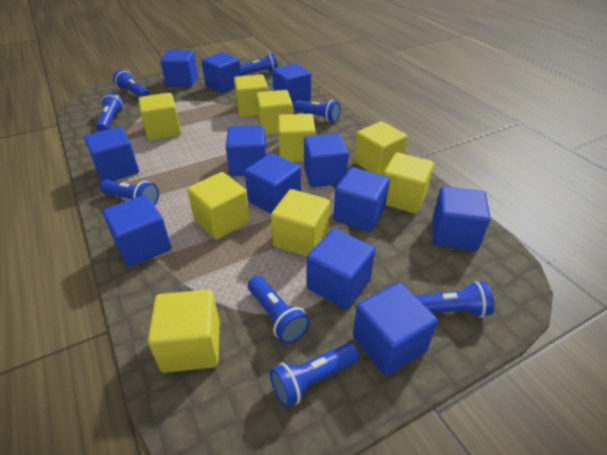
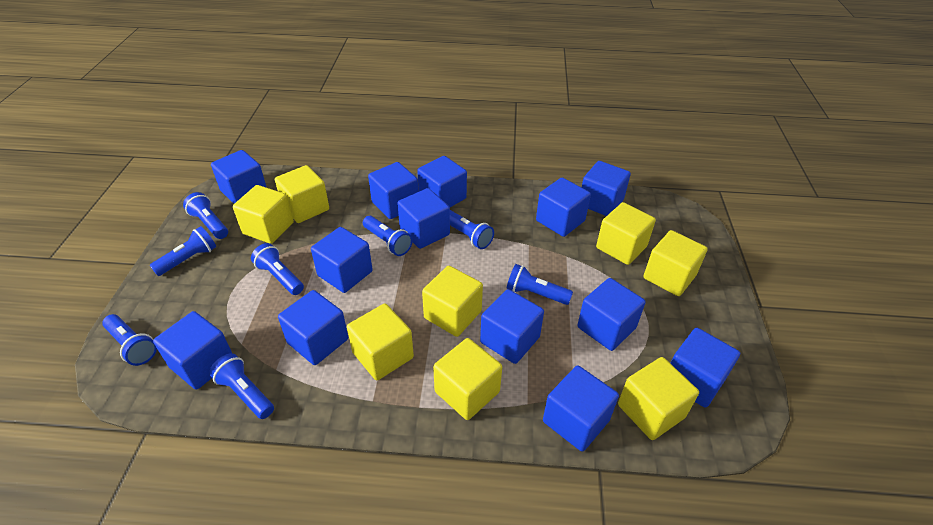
blue cube: 12 -> 13
yellow cube: 9 -> 8

